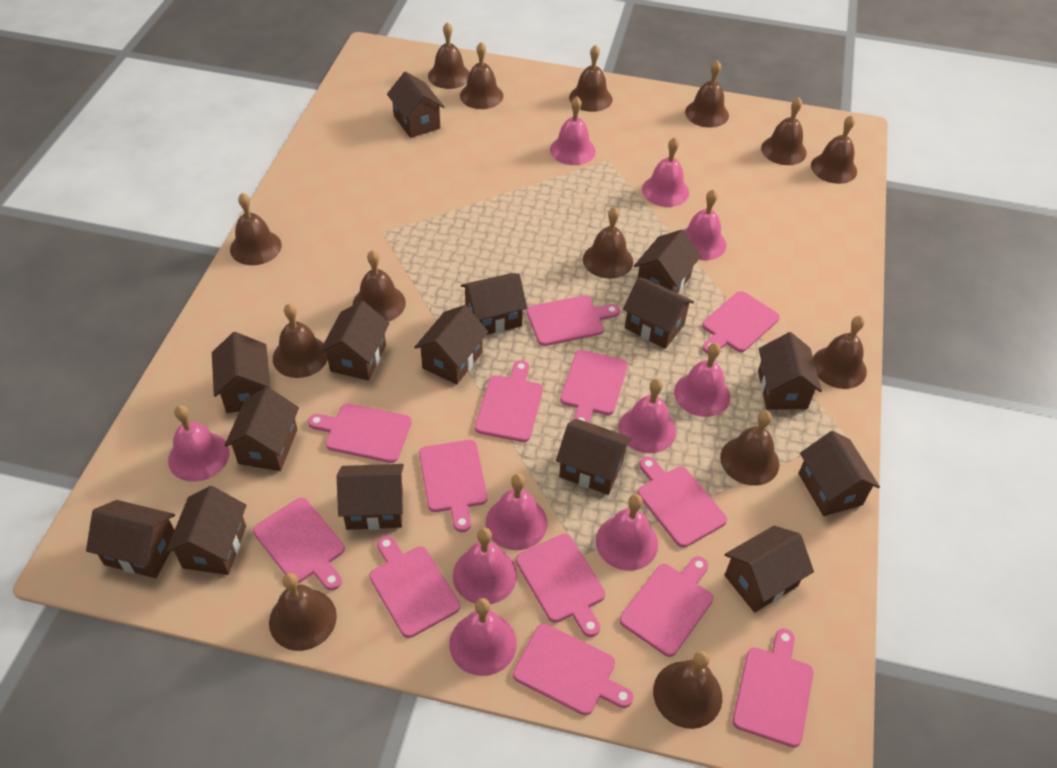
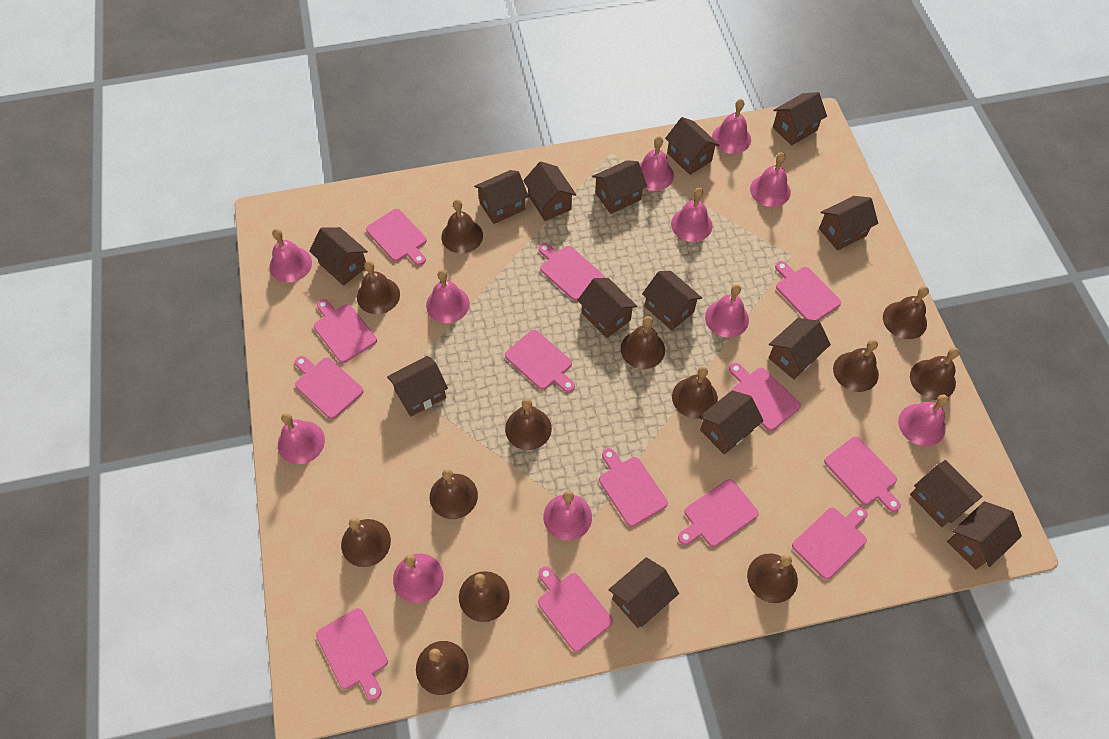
brown bell: 14 -> 13
pink bell: 10 -> 11

